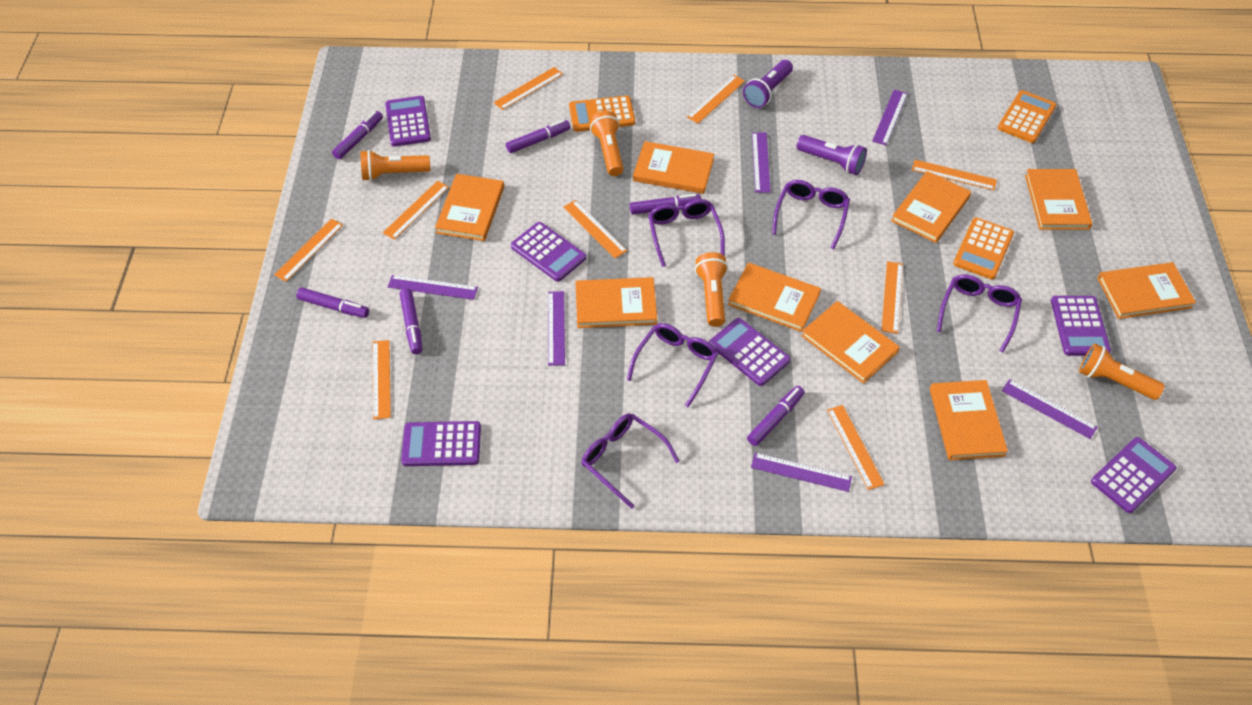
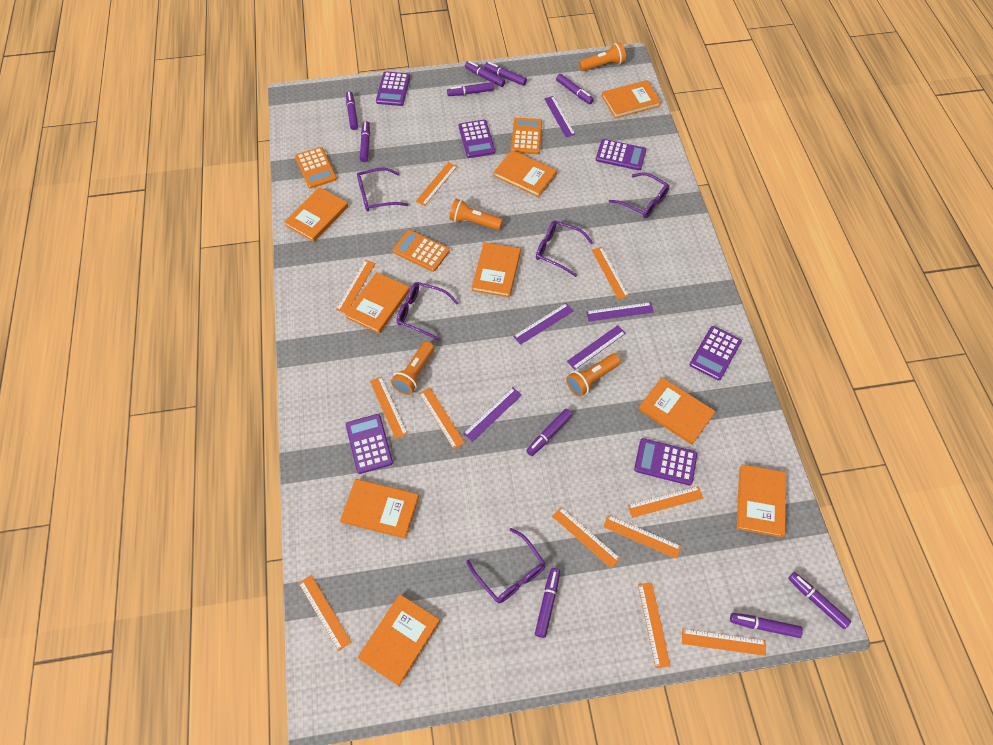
orange ruler: 9 -> 11
purple flashlight: 2 -> 0
purple marker: 6 -> 10
purple ruler: 6 -> 5

